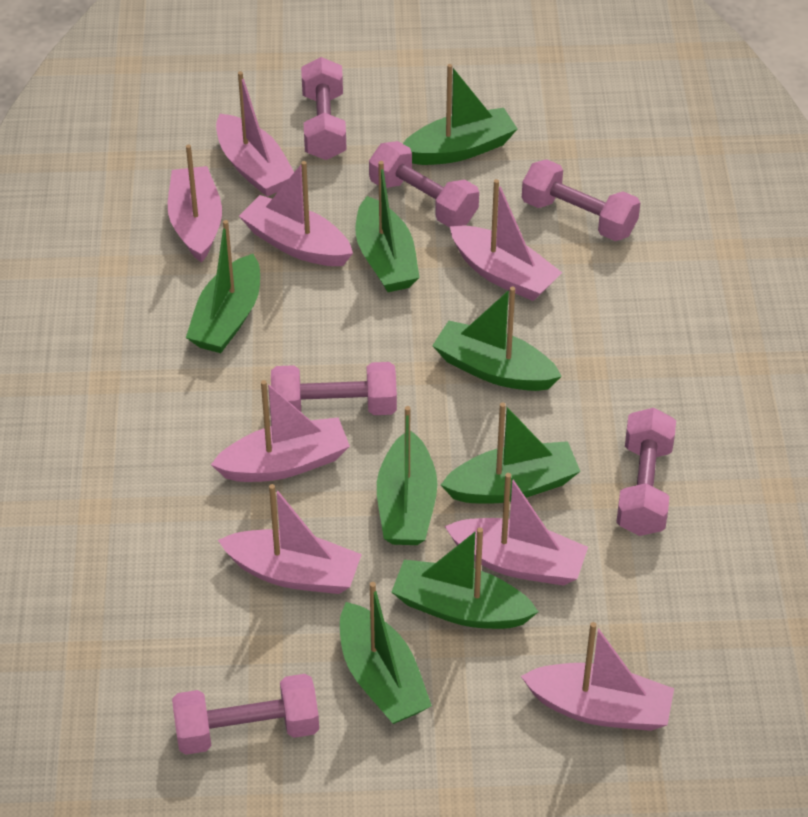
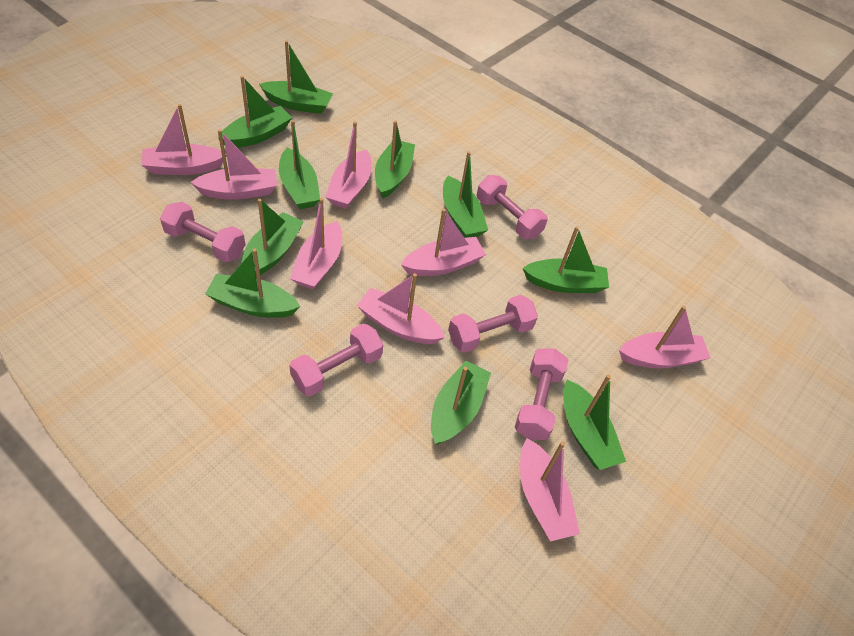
green boat: 8 -> 10
pink dumbbell: 6 -> 5

